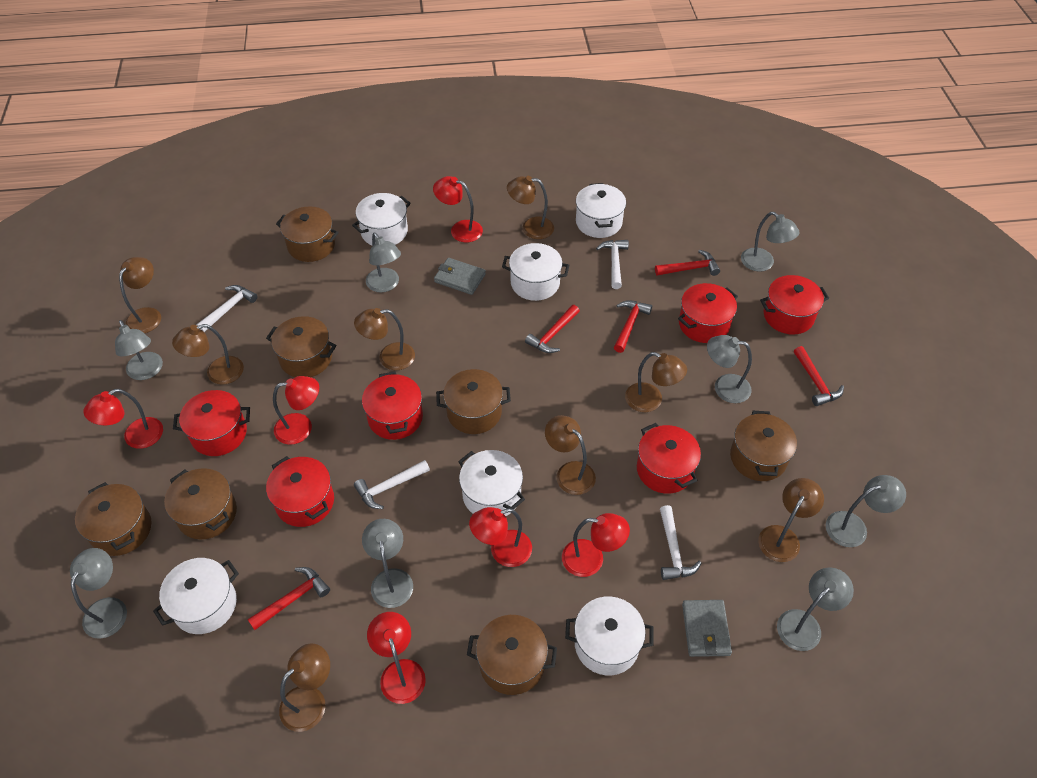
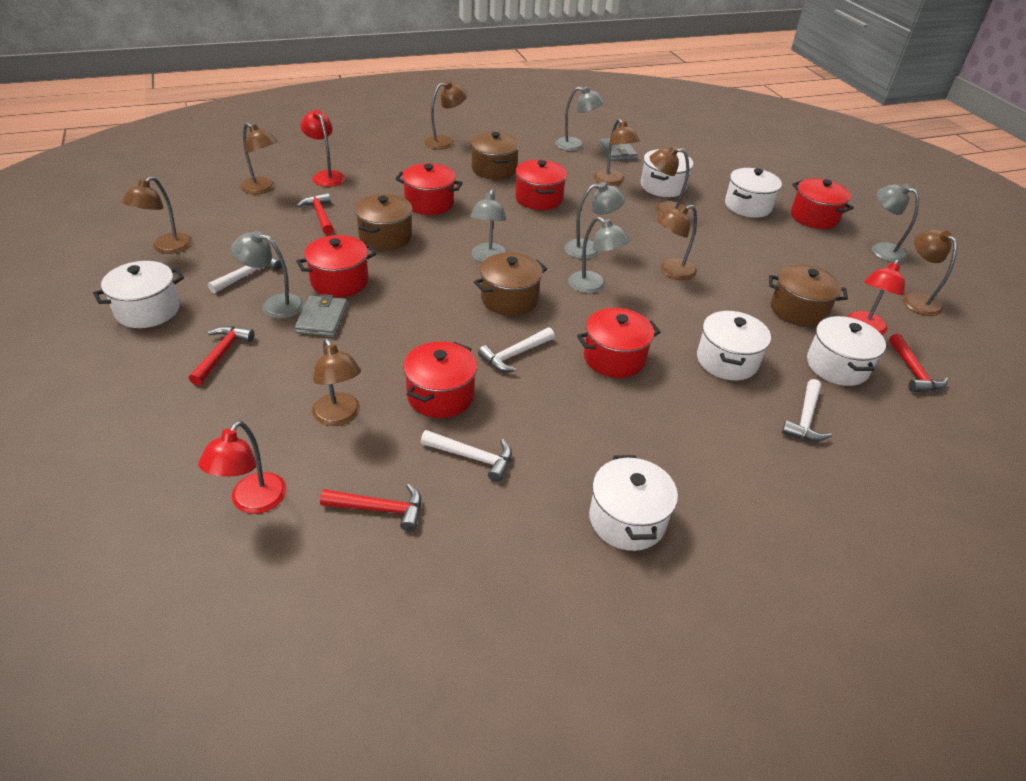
brown pot: 7 -> 4
grey lamp: 8 -> 6
red hammer: 5 -> 4
red lamp: 6 -> 3

